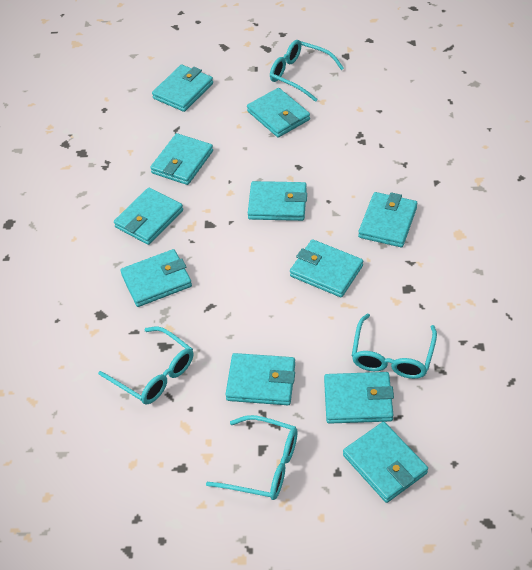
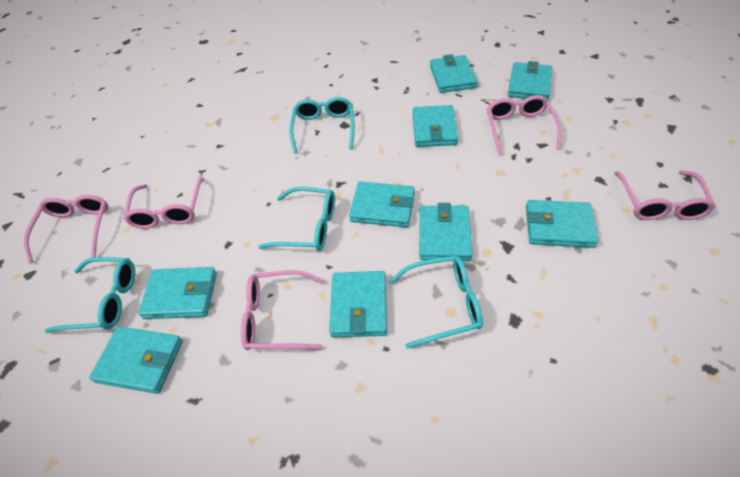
pink glasses: 0 -> 5
turquoise wallet: 11 -> 9

